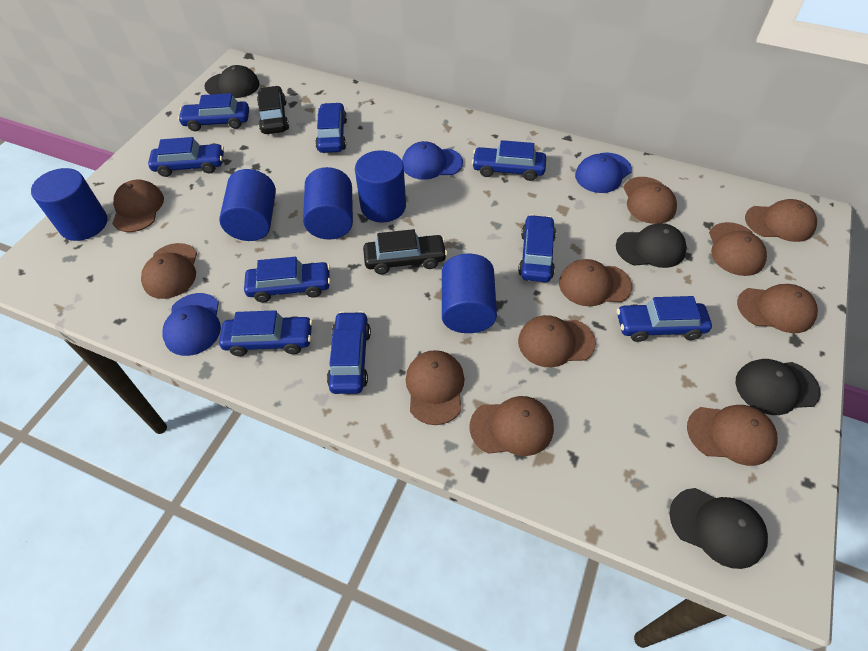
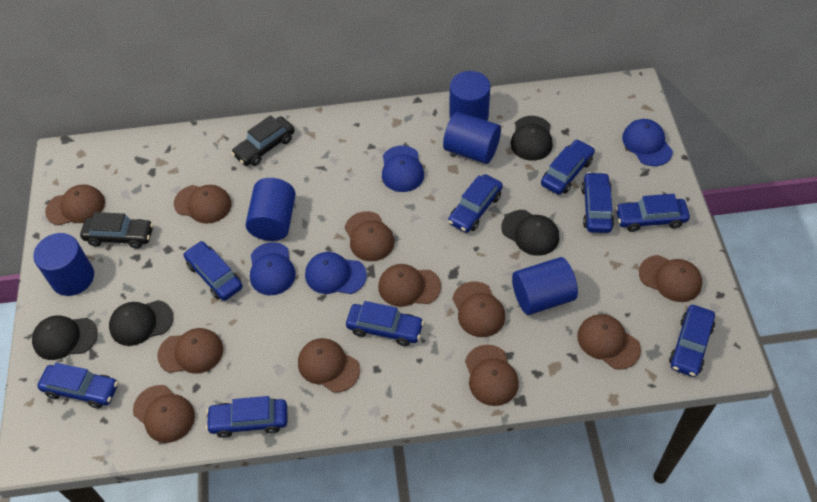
blue cap: 3 -> 4

